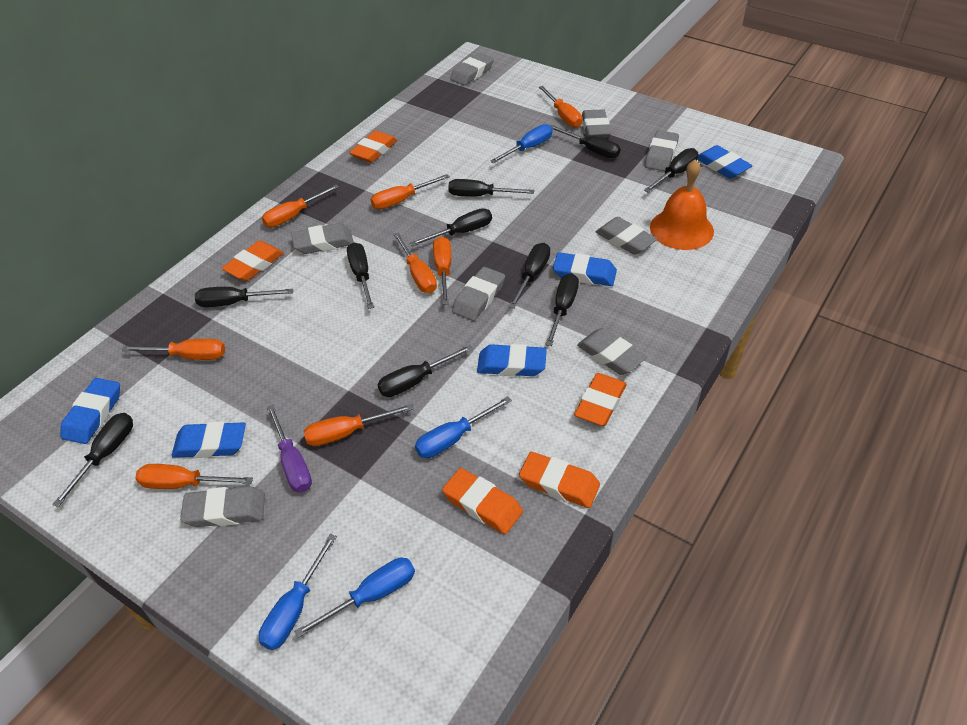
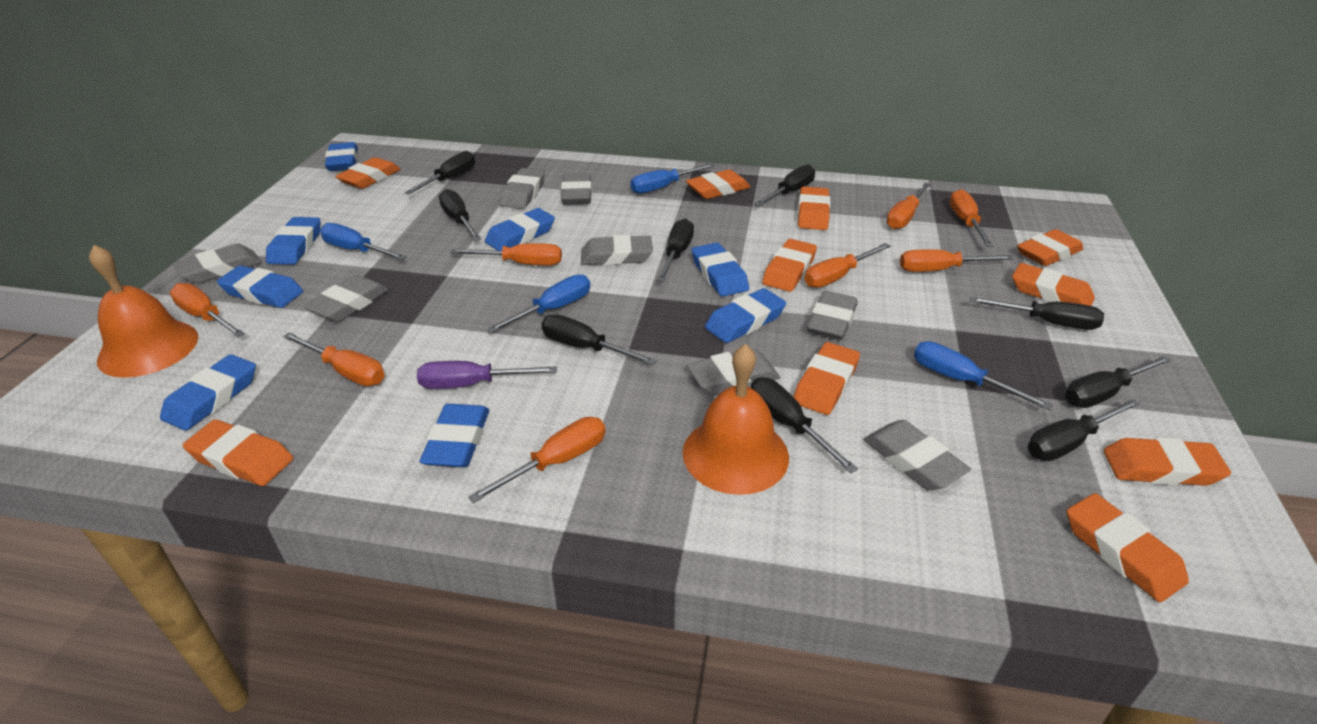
black screwdriver: 10 -> 9
blue eraser: 5 -> 8
orange bell: 1 -> 2
orange eraser: 5 -> 10

